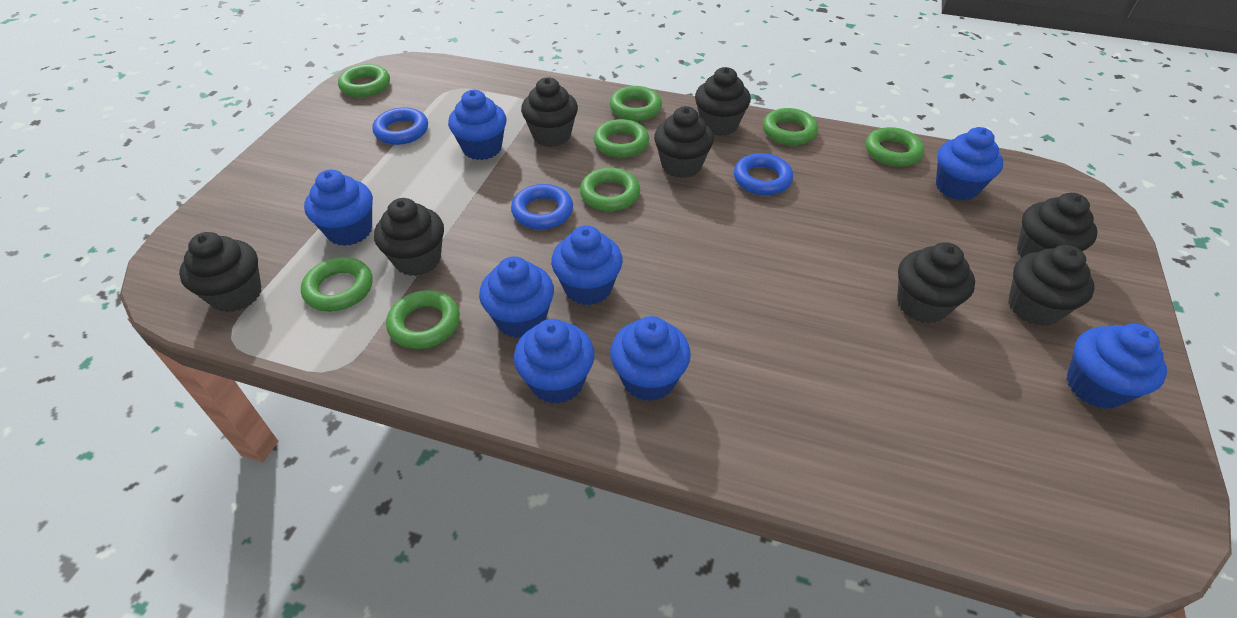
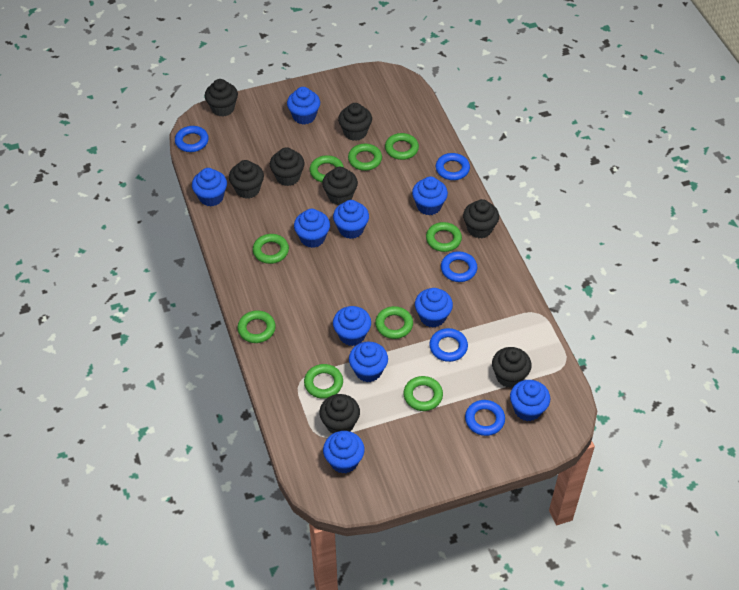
blue cupcake: 8 -> 10
blue ring: 3 -> 5
green ring: 8 -> 9

